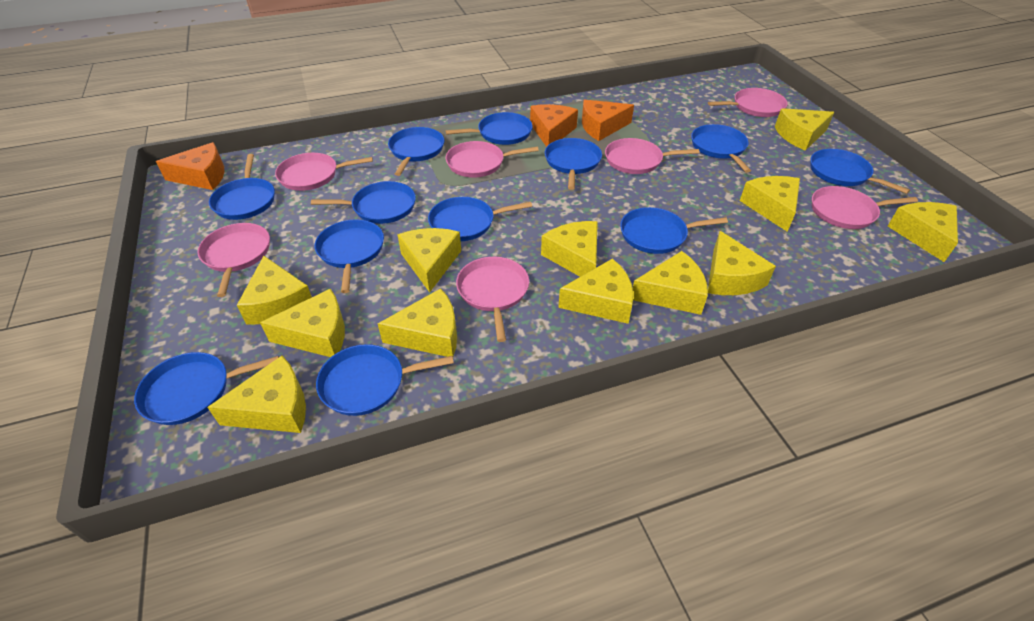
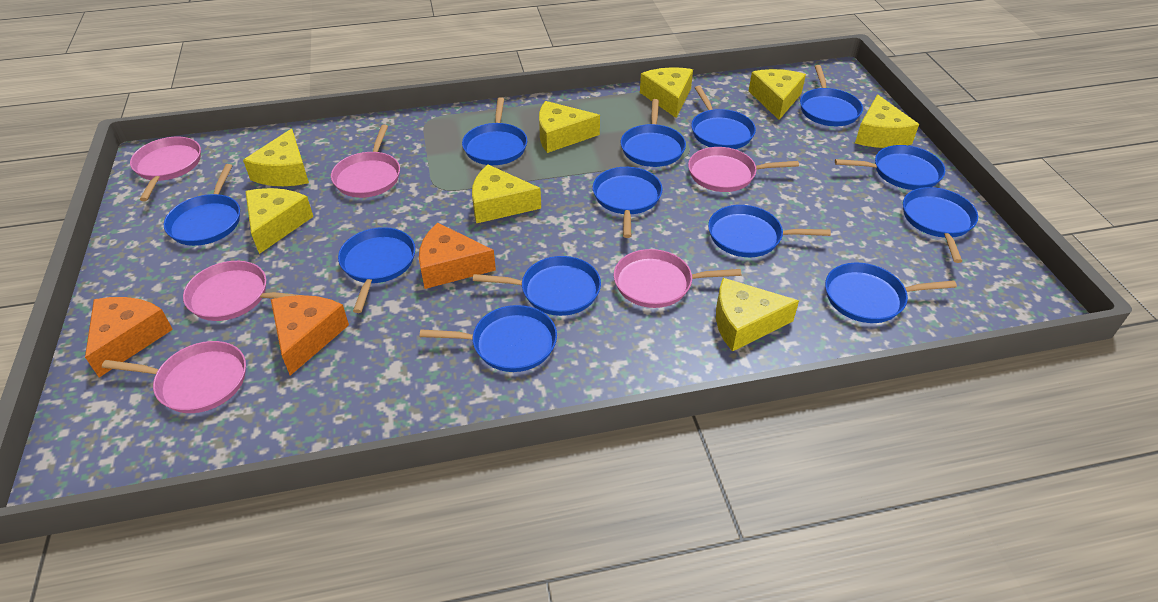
blue pan: 12 -> 13
pink pan: 7 -> 6
yellow cheese: 12 -> 8

